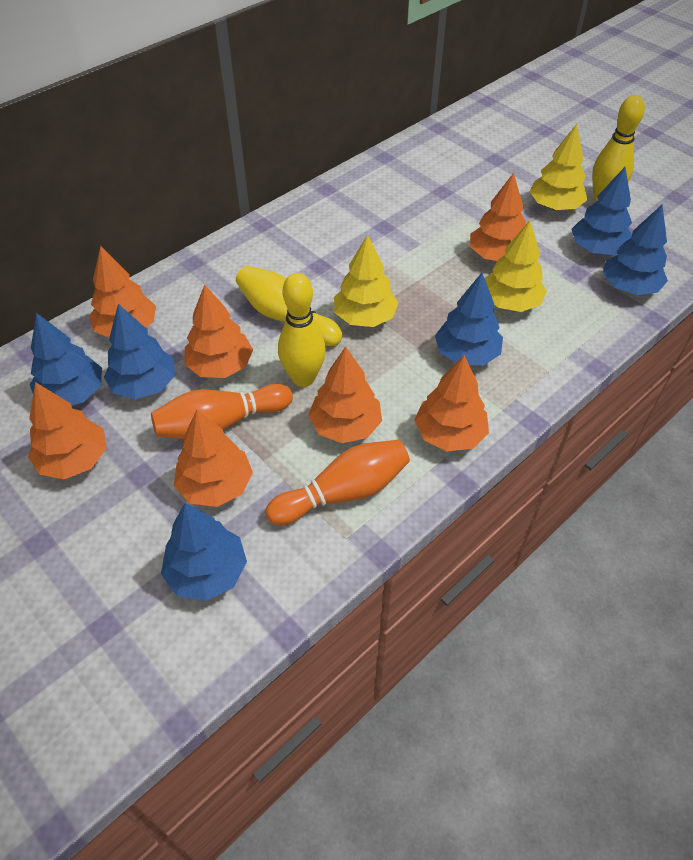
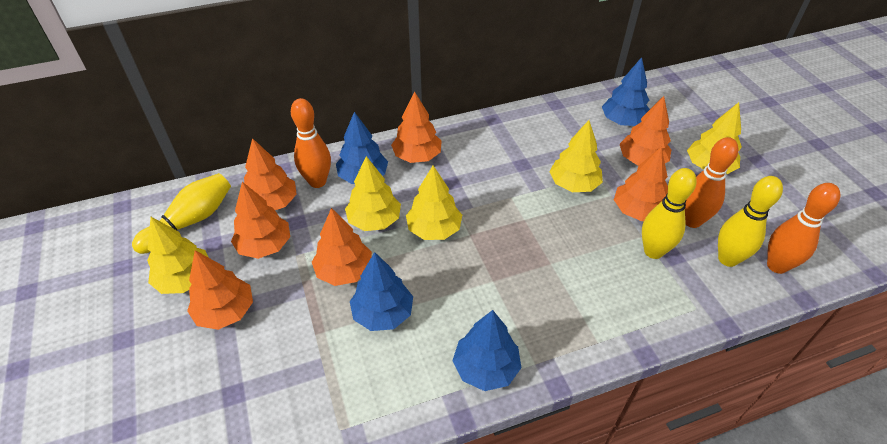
blue tree: 6 -> 4
orange bowling pin: 2 -> 3
yellow tree: 3 -> 5

